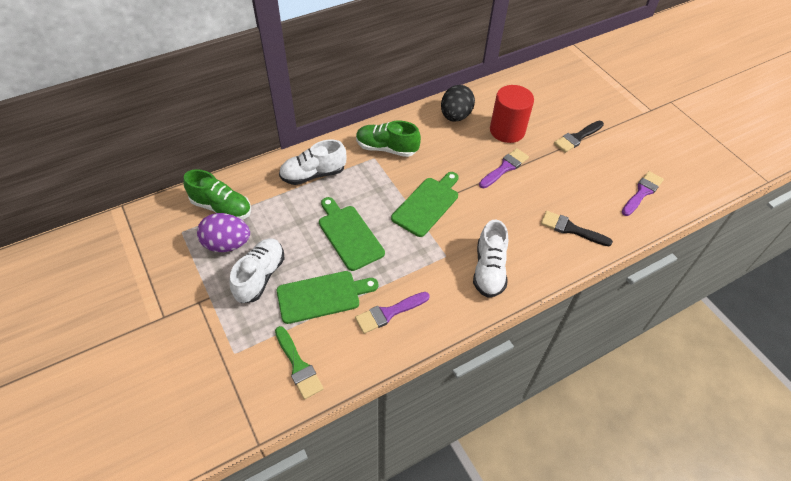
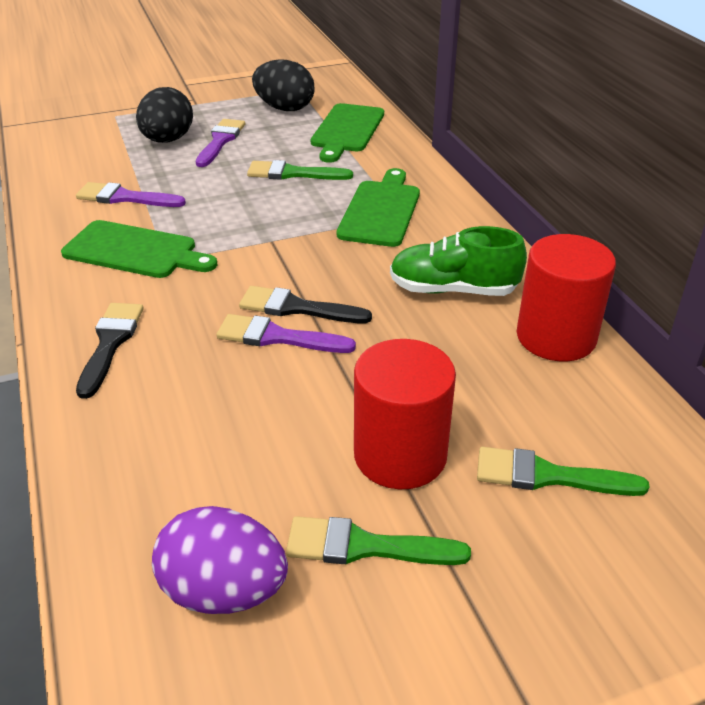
black egg: 1 -> 2
green brush: 1 -> 3
green shoe: 2 -> 1
red cylinder: 1 -> 2
white shoe: 3 -> 0

